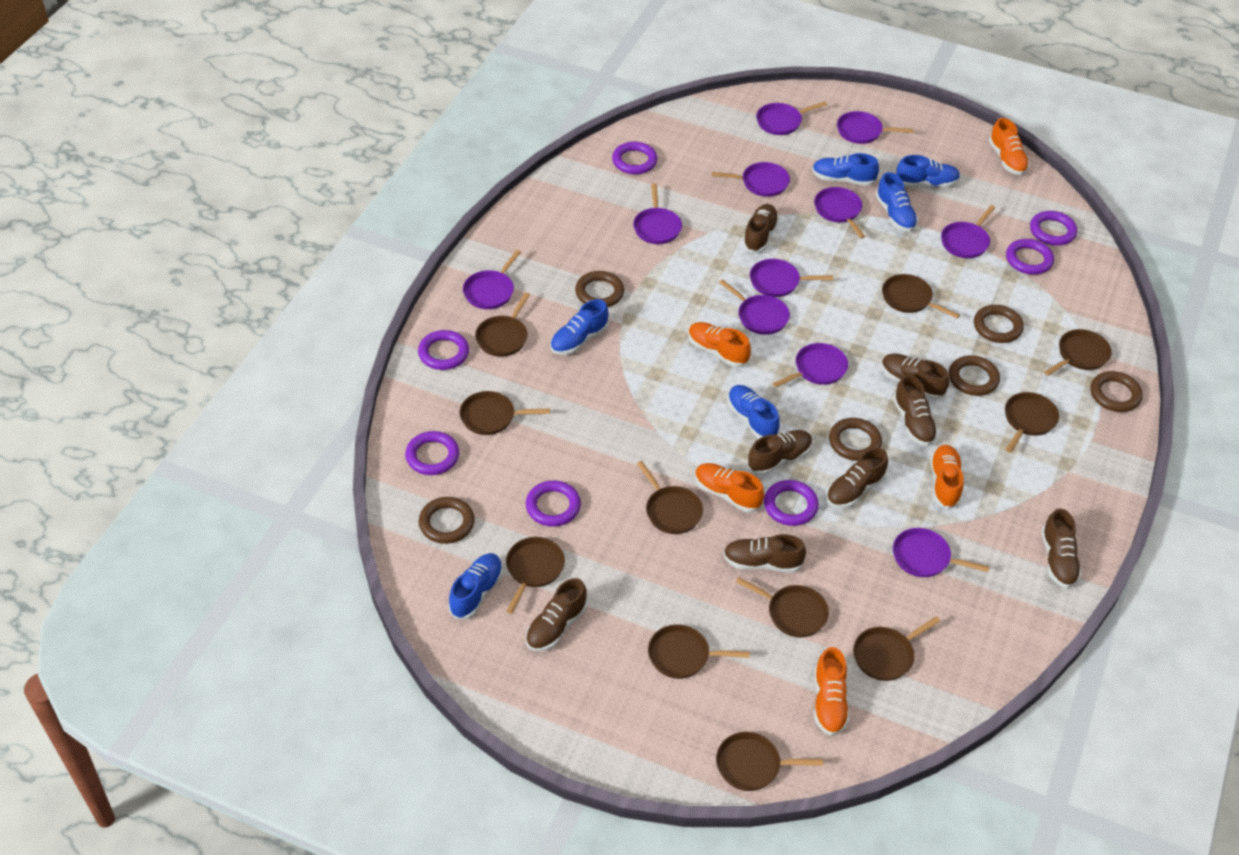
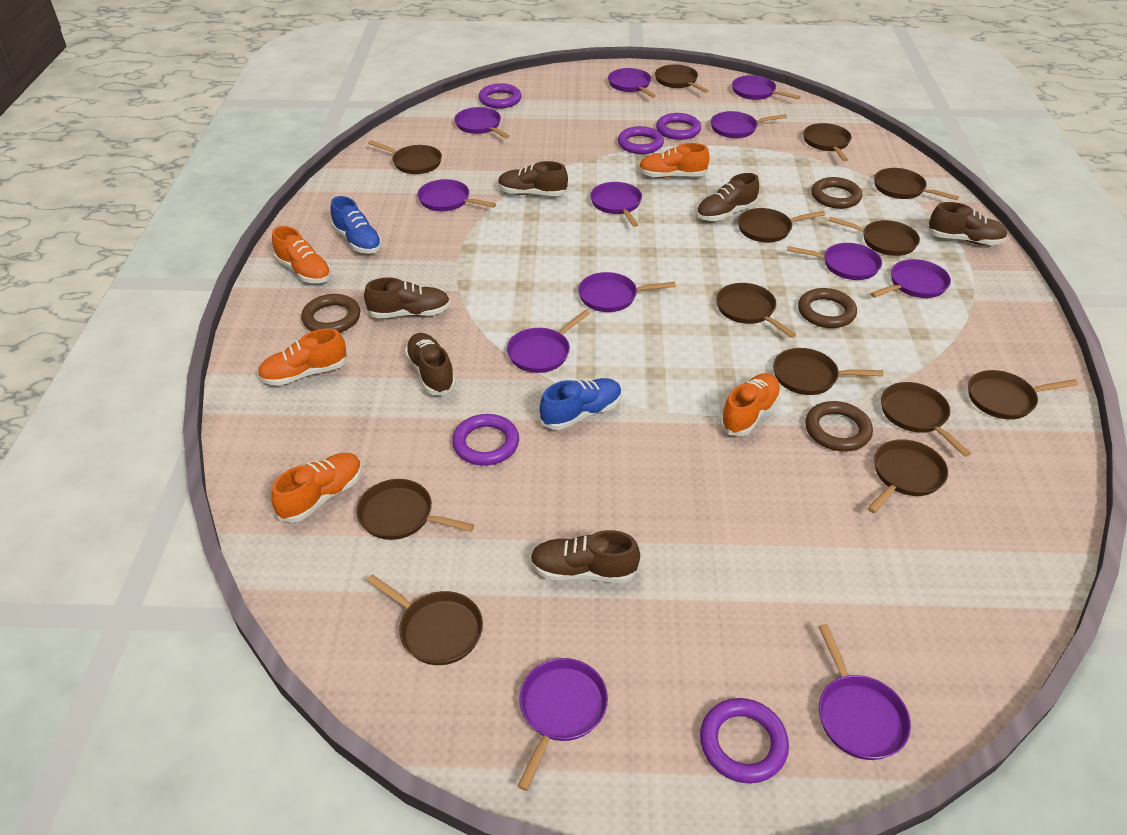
blue shoe: 6 -> 2
brown pan: 11 -> 13
brown ring: 6 -> 4
brown shoe: 8 -> 6
purple pan: 11 -> 12
purple ring: 7 -> 5

